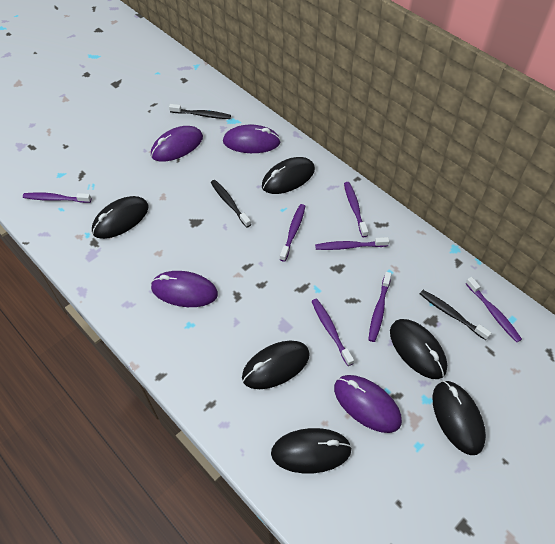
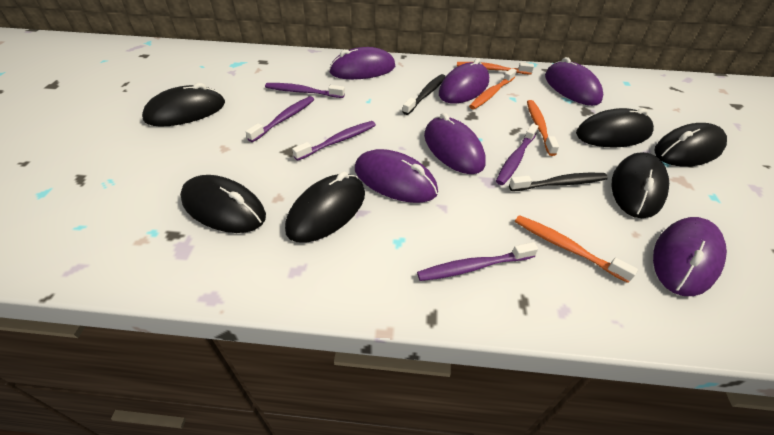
black toothbrush: 3 -> 2
orange toothbrush: 0 -> 4
purple mouse: 4 -> 6
purple toothbrush: 7 -> 5

